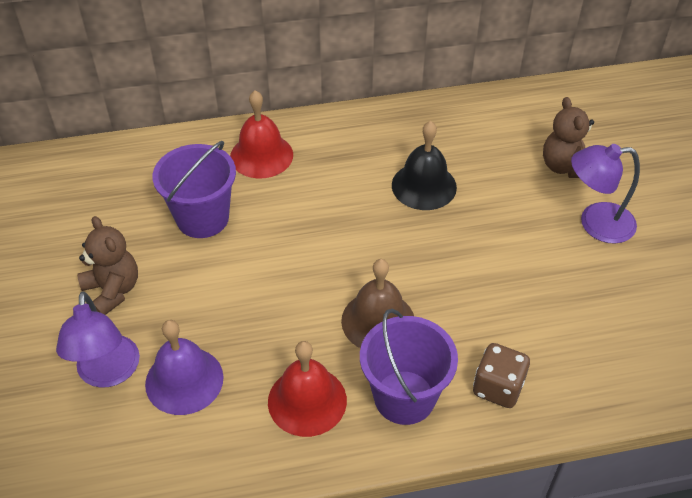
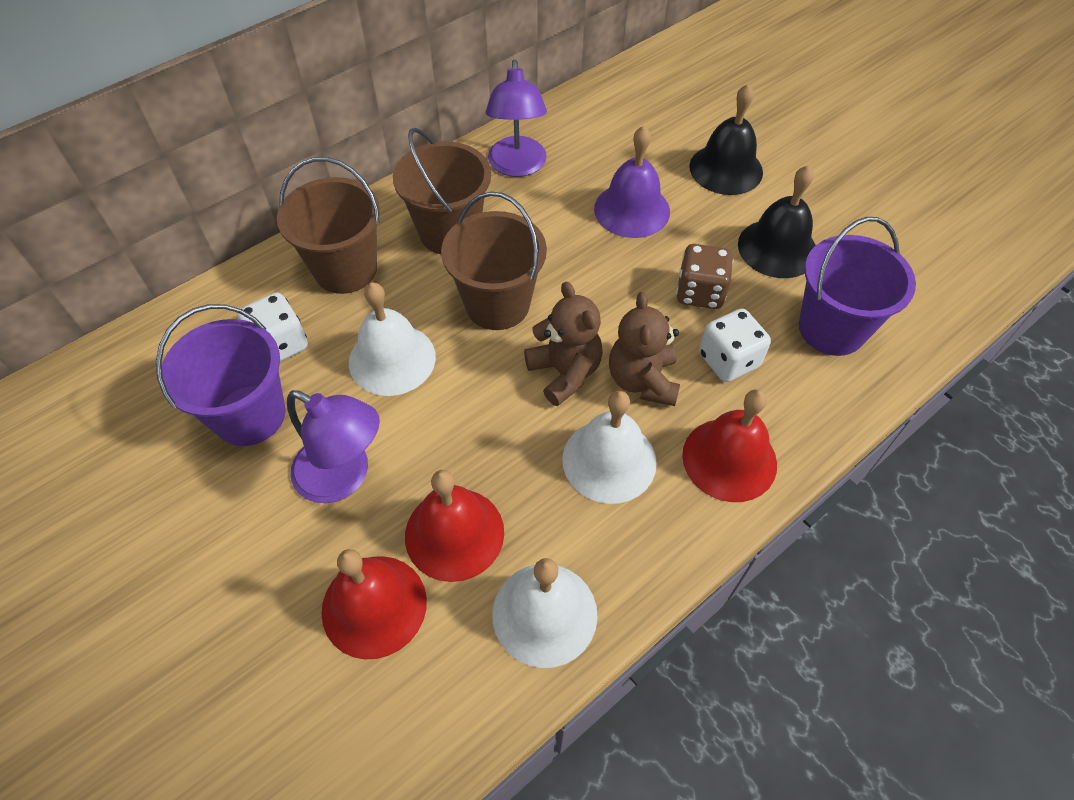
black bell: 1 -> 2
brown bell: 1 -> 0
brown bucket: 0 -> 3
red bell: 2 -> 3
white bell: 0 -> 3
white dice: 0 -> 2

